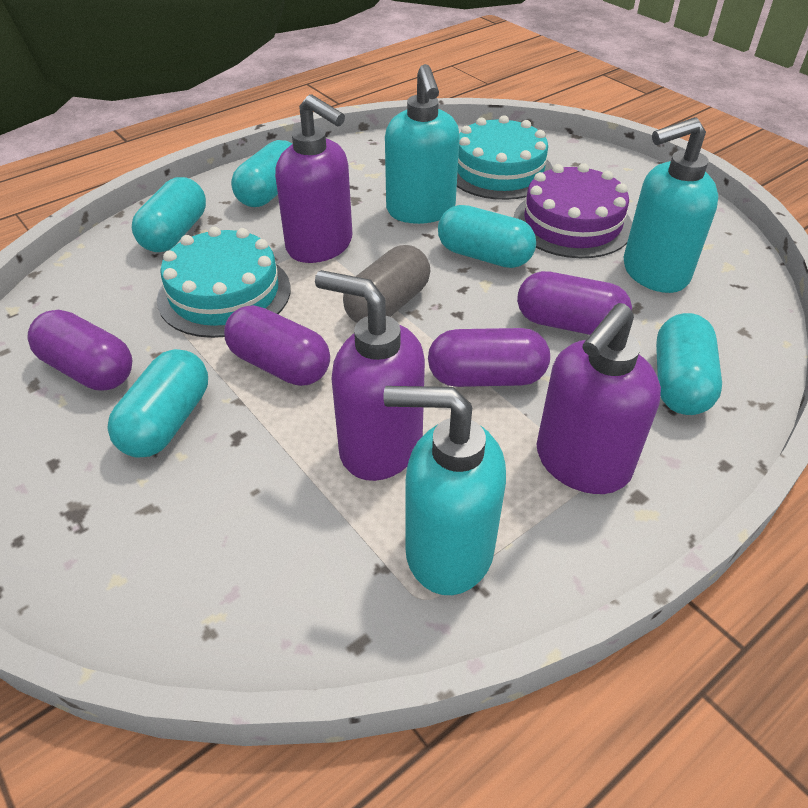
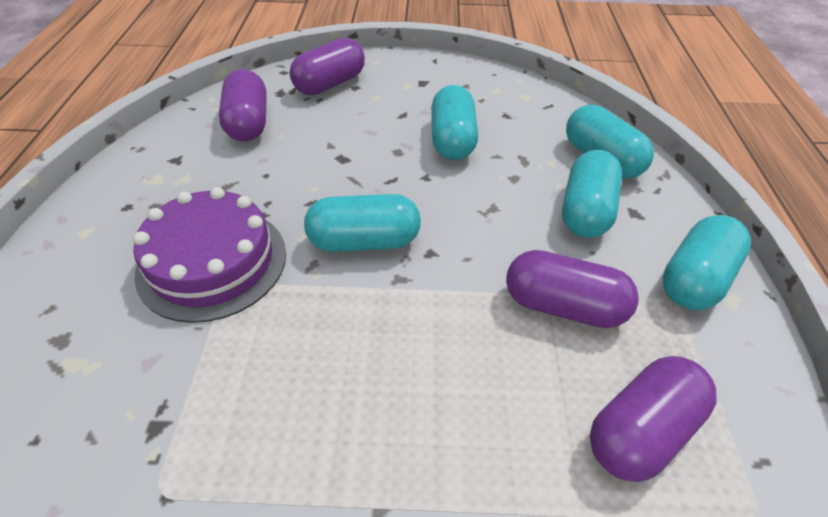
grey capsule: 1 -> 0
purple soap dispenser: 3 -> 0
turquoise cake: 2 -> 0
turquoise soap dispenser: 3 -> 0

